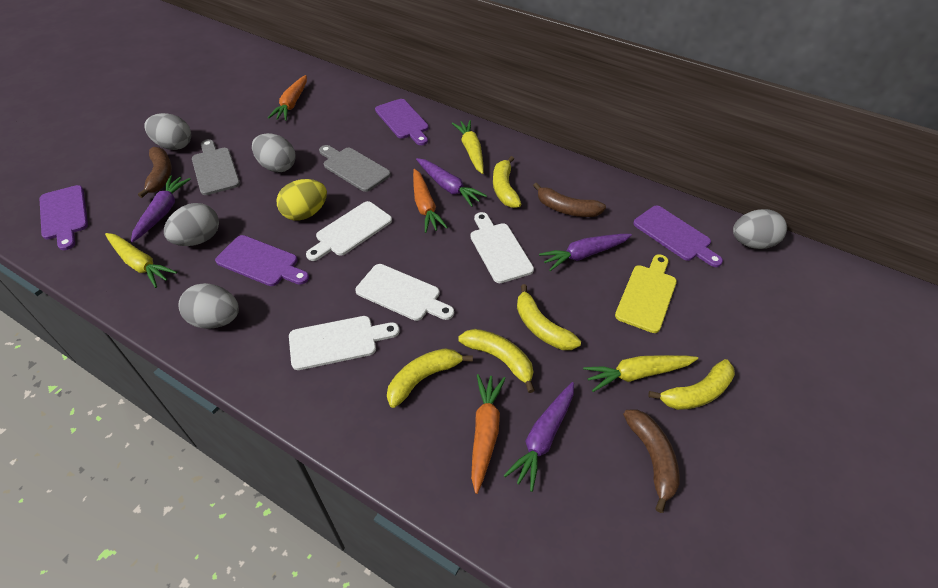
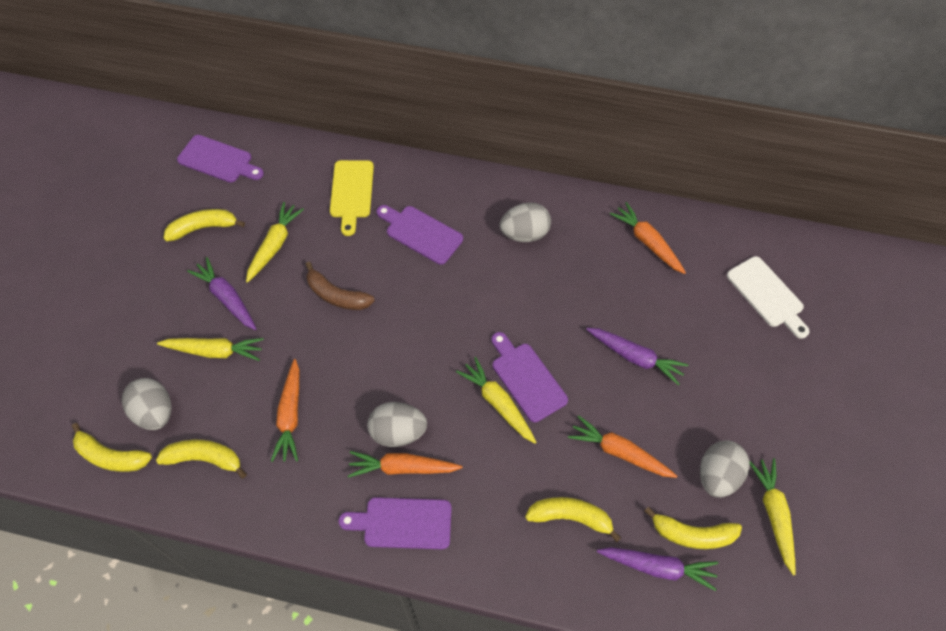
brown banana: 3 -> 1
grey cutting board: 2 -> 0
grey egg: 5 -> 4
orange carrot: 3 -> 4
purple carrot: 4 -> 3
white cutting board: 4 -> 1
yellow carrot: 3 -> 4
yellow egg: 1 -> 0

